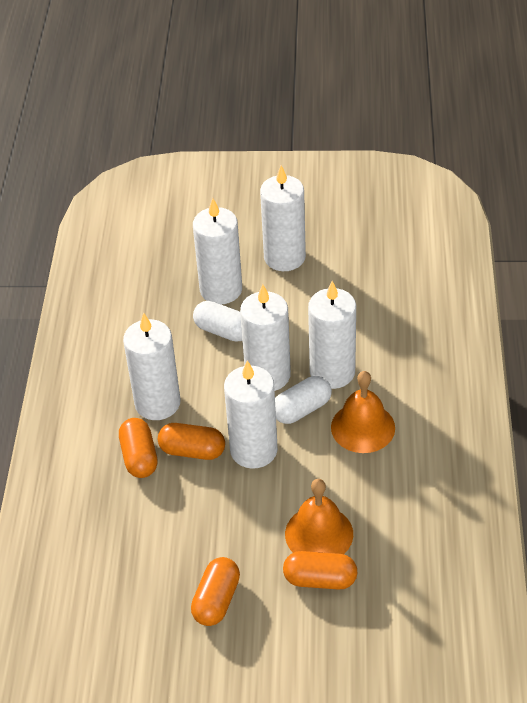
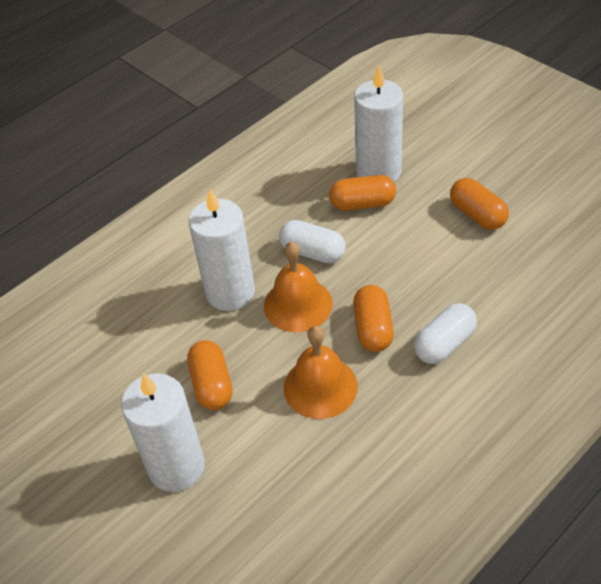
white candle: 6 -> 3

